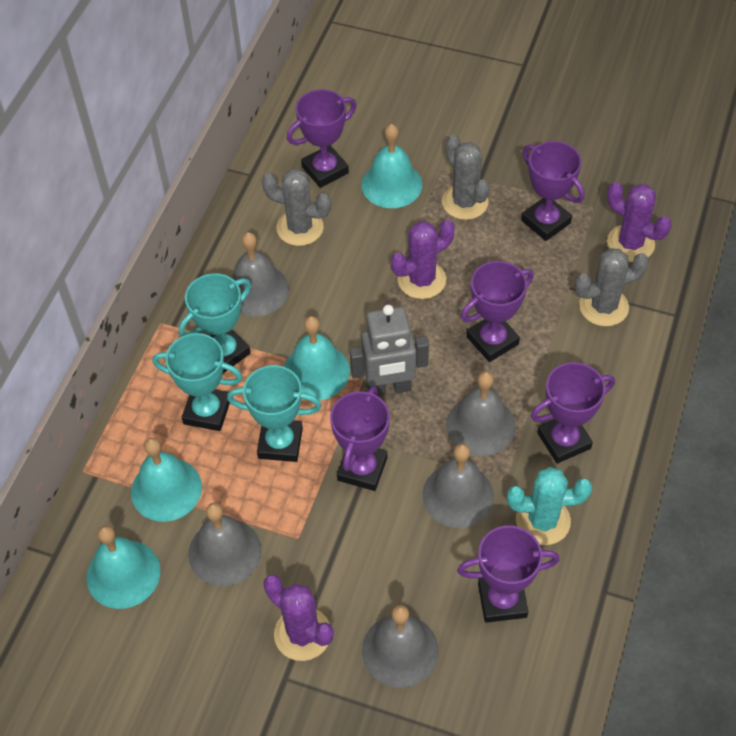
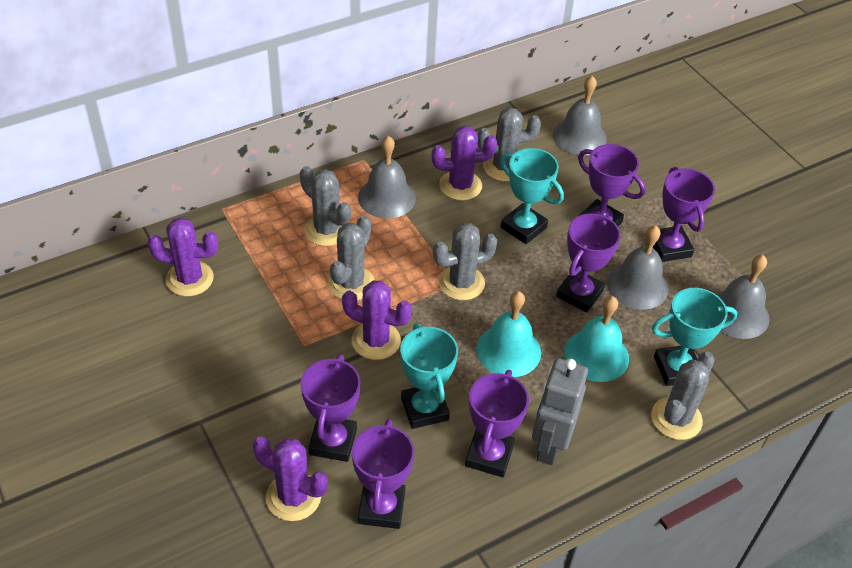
grey bell: 5 -> 4
grey cactus: 3 -> 5
purple cactus: 3 -> 4
turquoise bell: 4 -> 2
turquoise cactus: 1 -> 0

